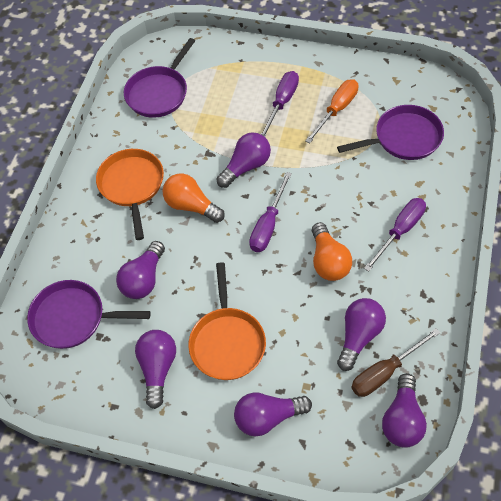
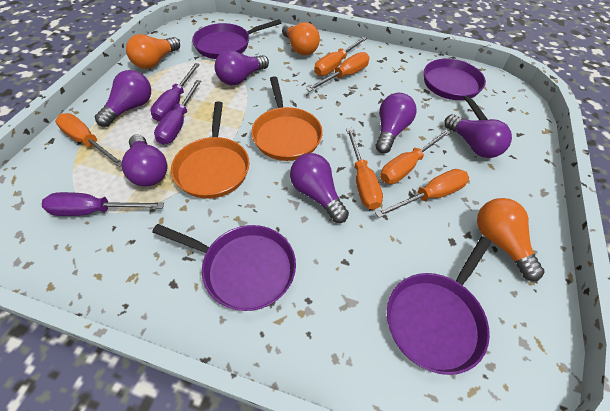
brown screwdriver: 1 -> 0
orange light bulb: 2 -> 3
orange screwdriver: 1 -> 6
purple pan: 3 -> 4

